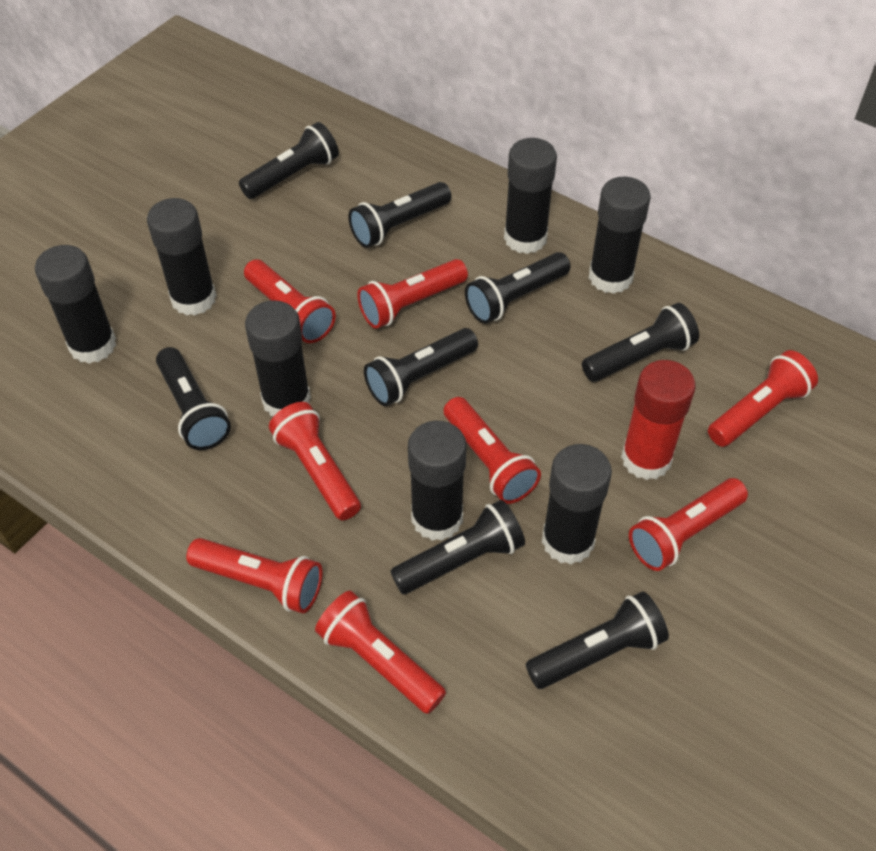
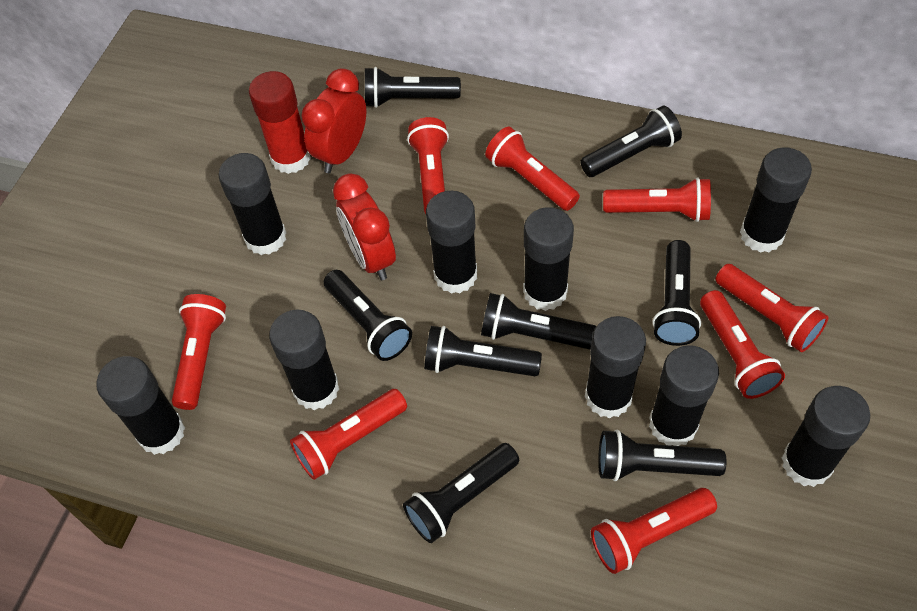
black glue stick: 7 -> 9
red clock: 0 -> 2

